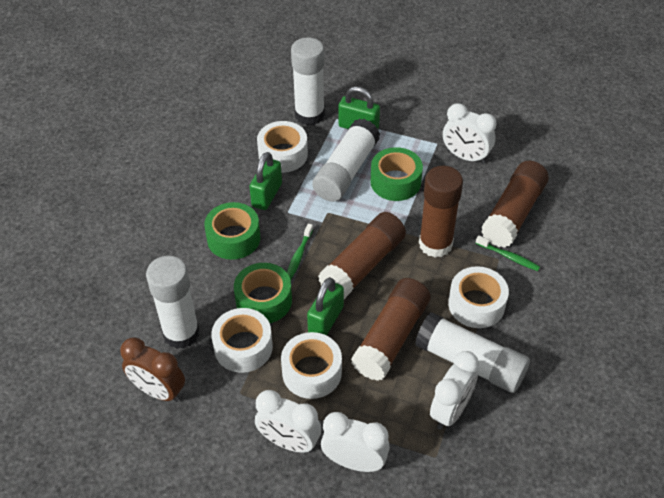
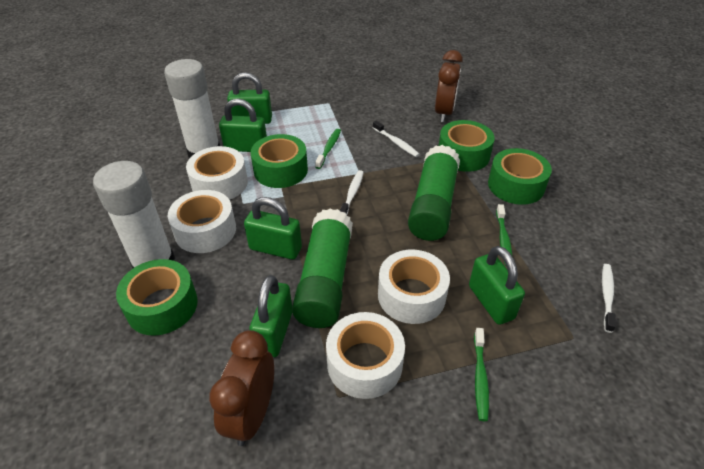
brown clock: 1 -> 2
brown glue stick: 4 -> 0
green glue stick: 0 -> 2
green padlock: 3 -> 5
green tape: 3 -> 4
green toothbrush: 2 -> 3
white clock: 4 -> 0
white glue stick: 4 -> 2
white toothbrush: 0 -> 3

